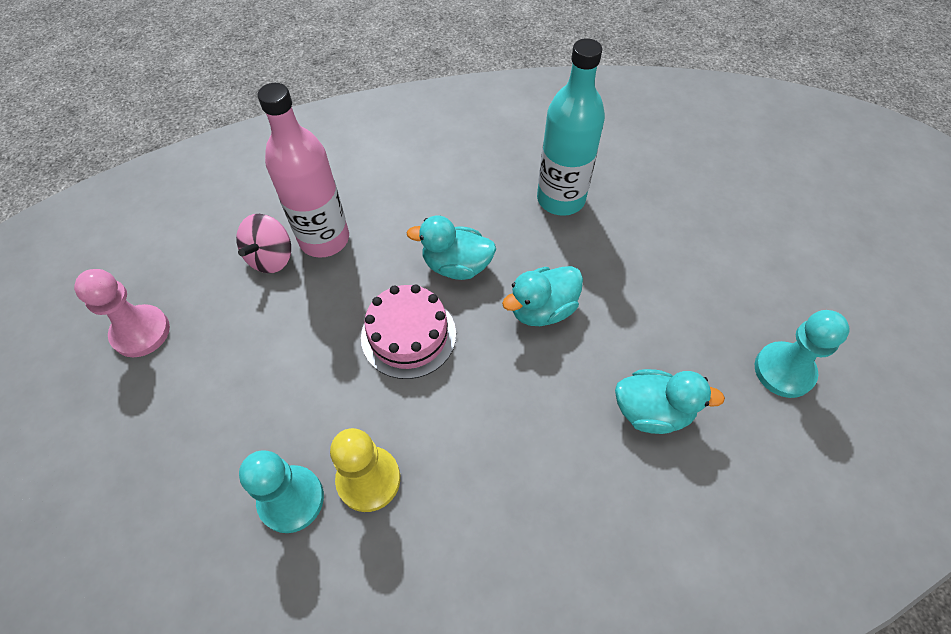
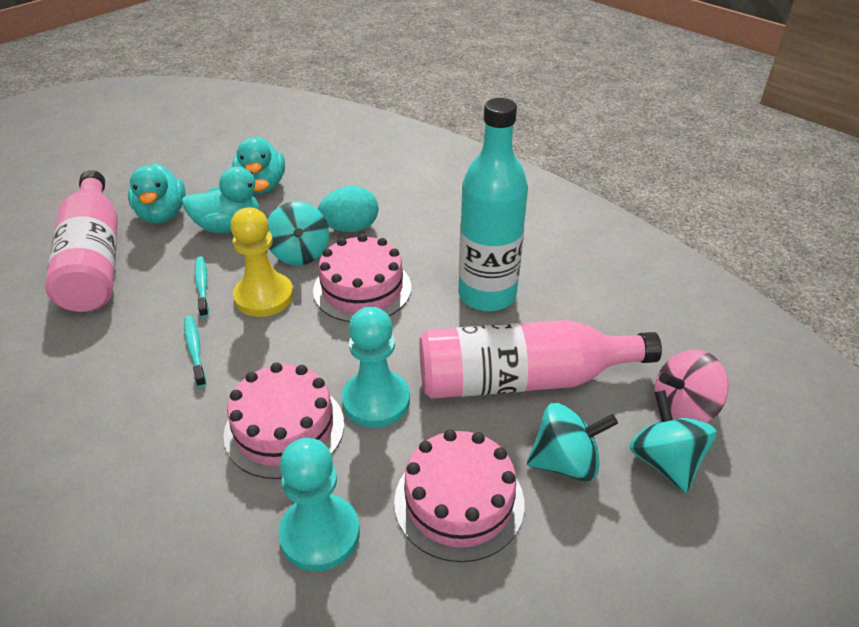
pink bottle: 1 -> 2
pink cake: 1 -> 3
pink pawn: 1 -> 0
turquoise egg: 0 -> 1
turquoise spinning top: 0 -> 3
turquoise toothbrush: 0 -> 2

